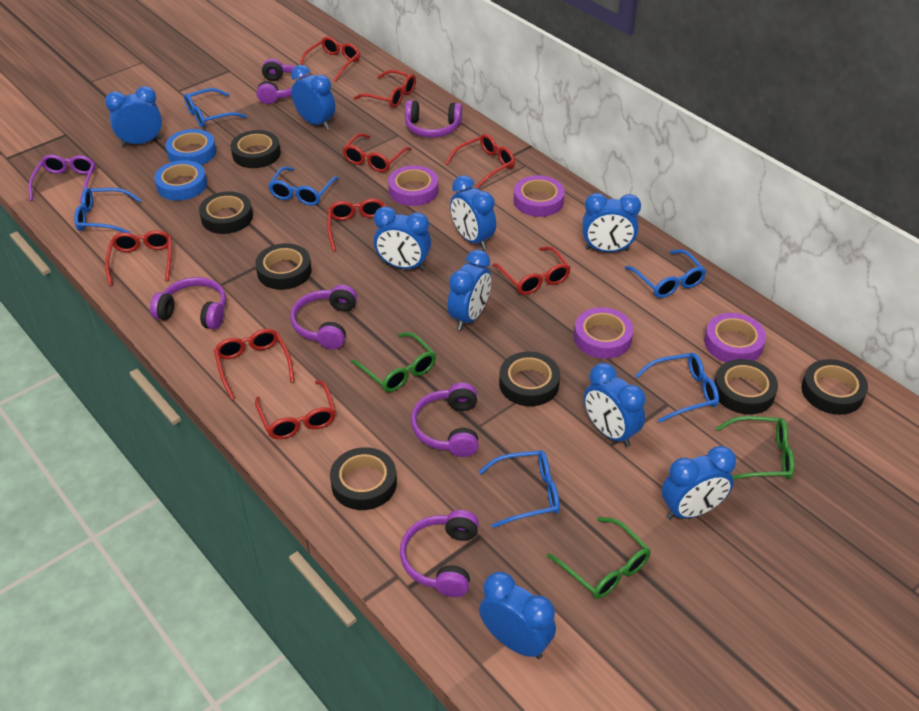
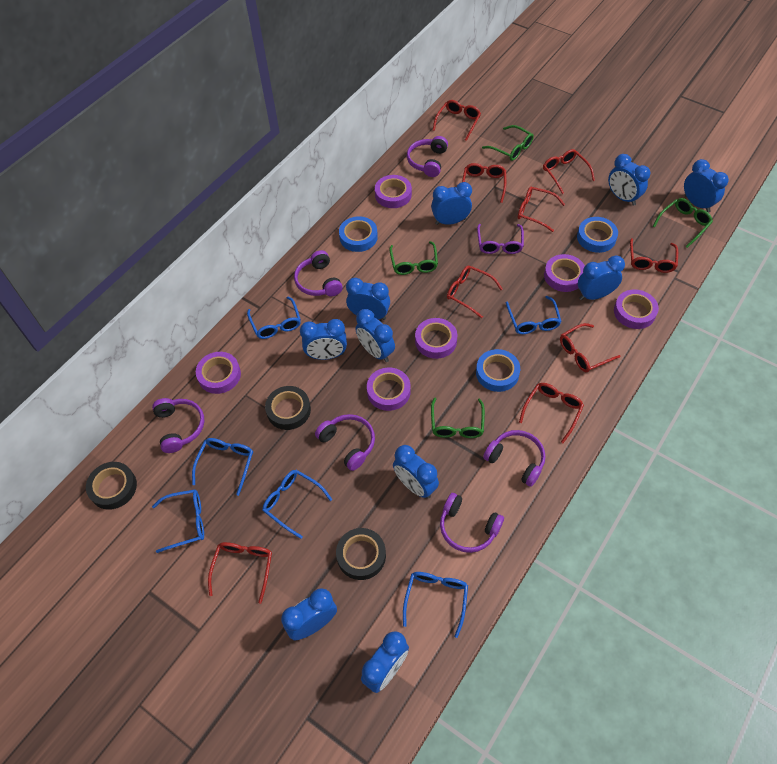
black tape: 7 -> 3
blue clock: 9 -> 10
blue tape: 2 -> 3
green glasses: 3 -> 4
purple tape: 4 -> 6

